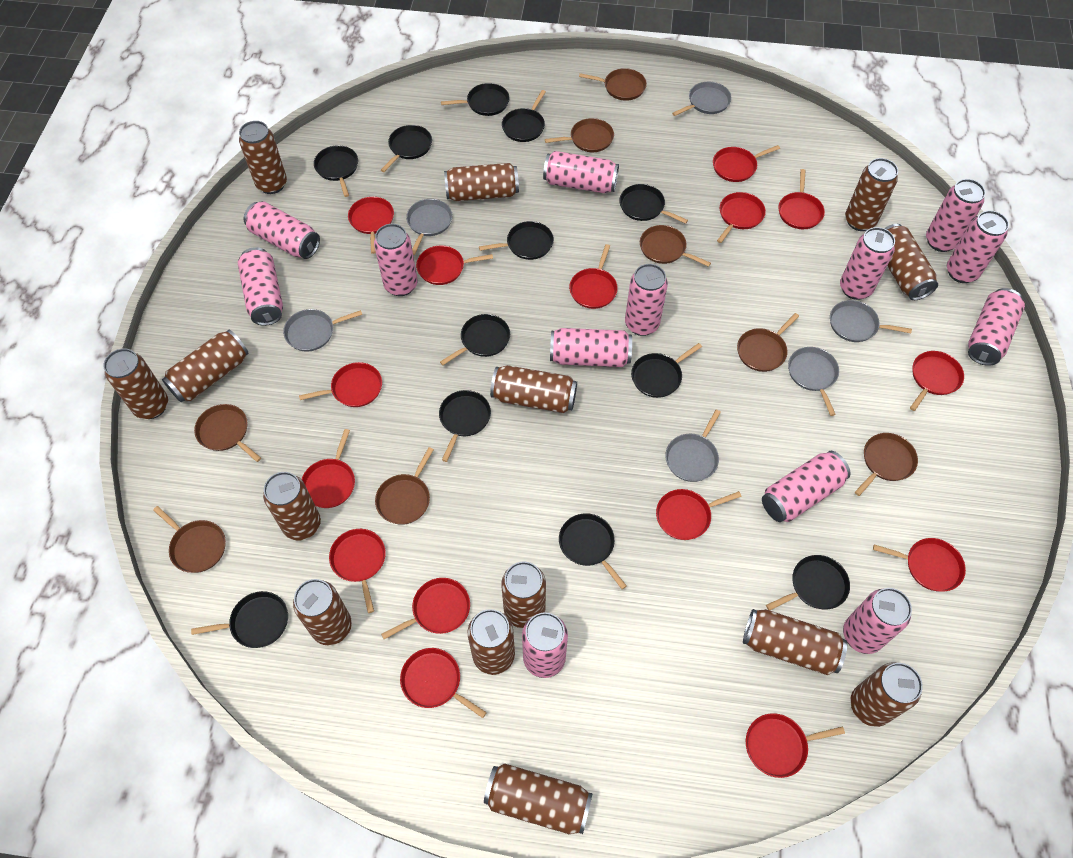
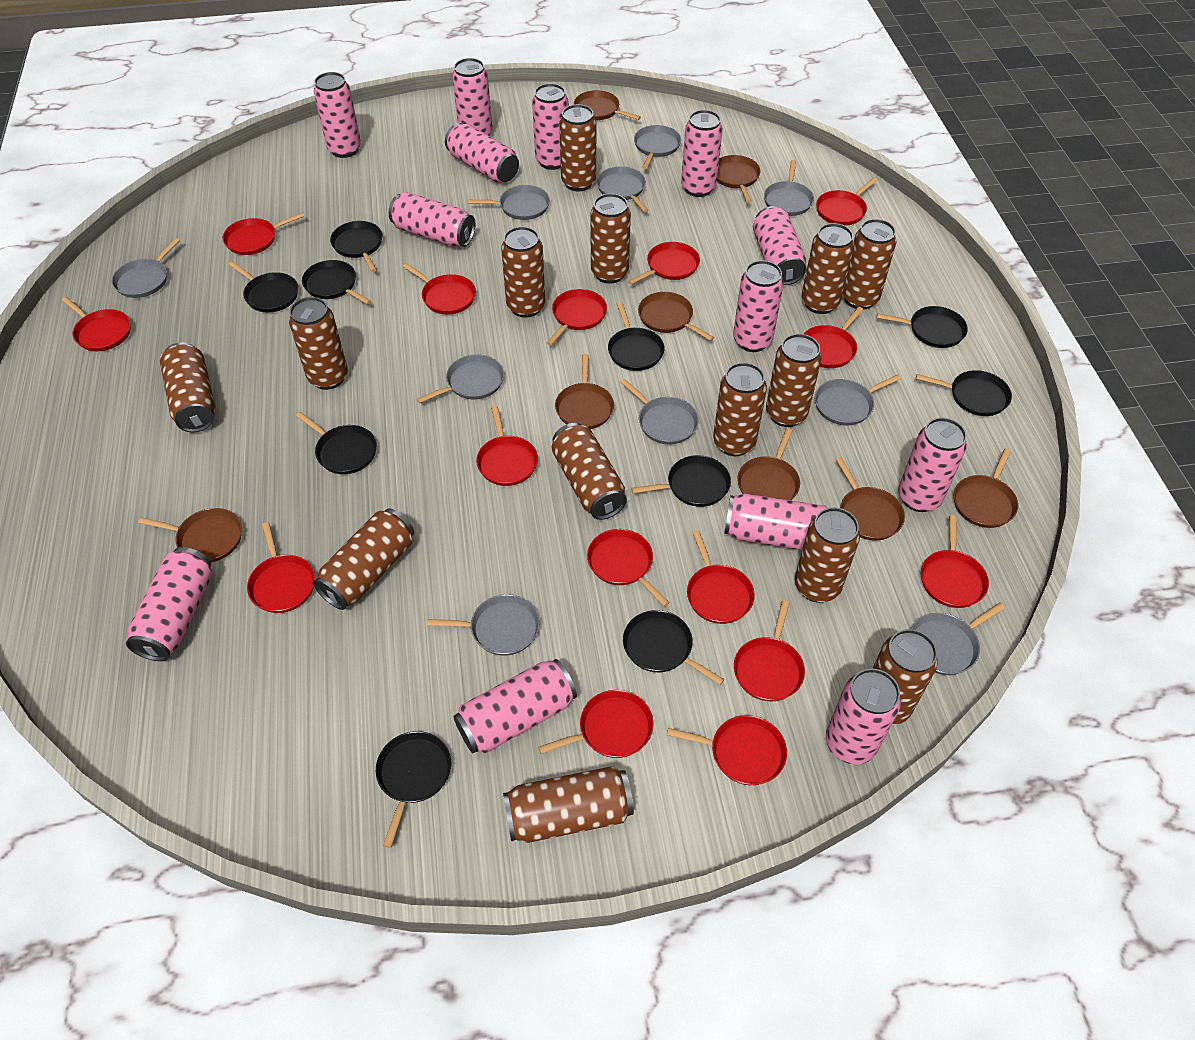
black pan: 12 -> 10
grey pan: 6 -> 10

